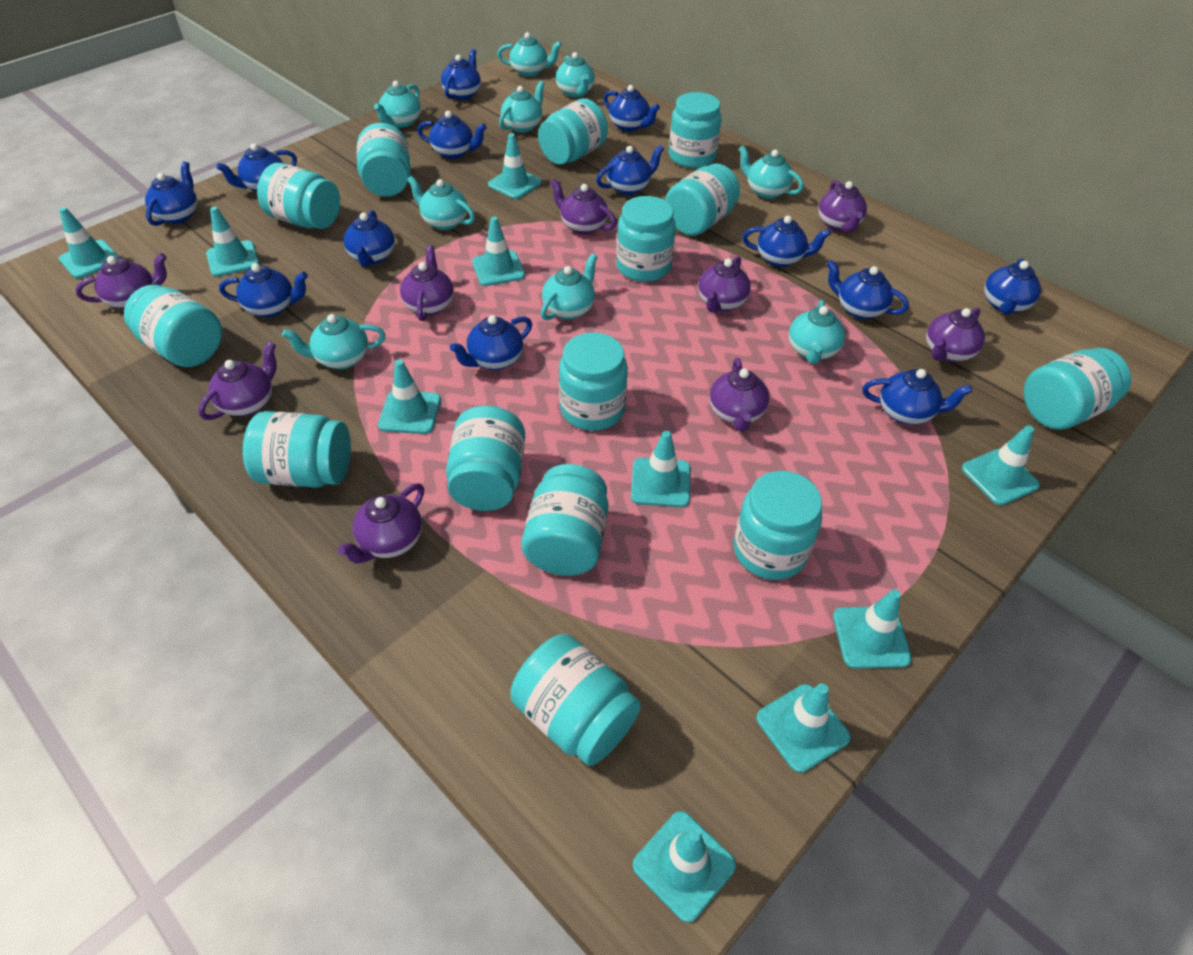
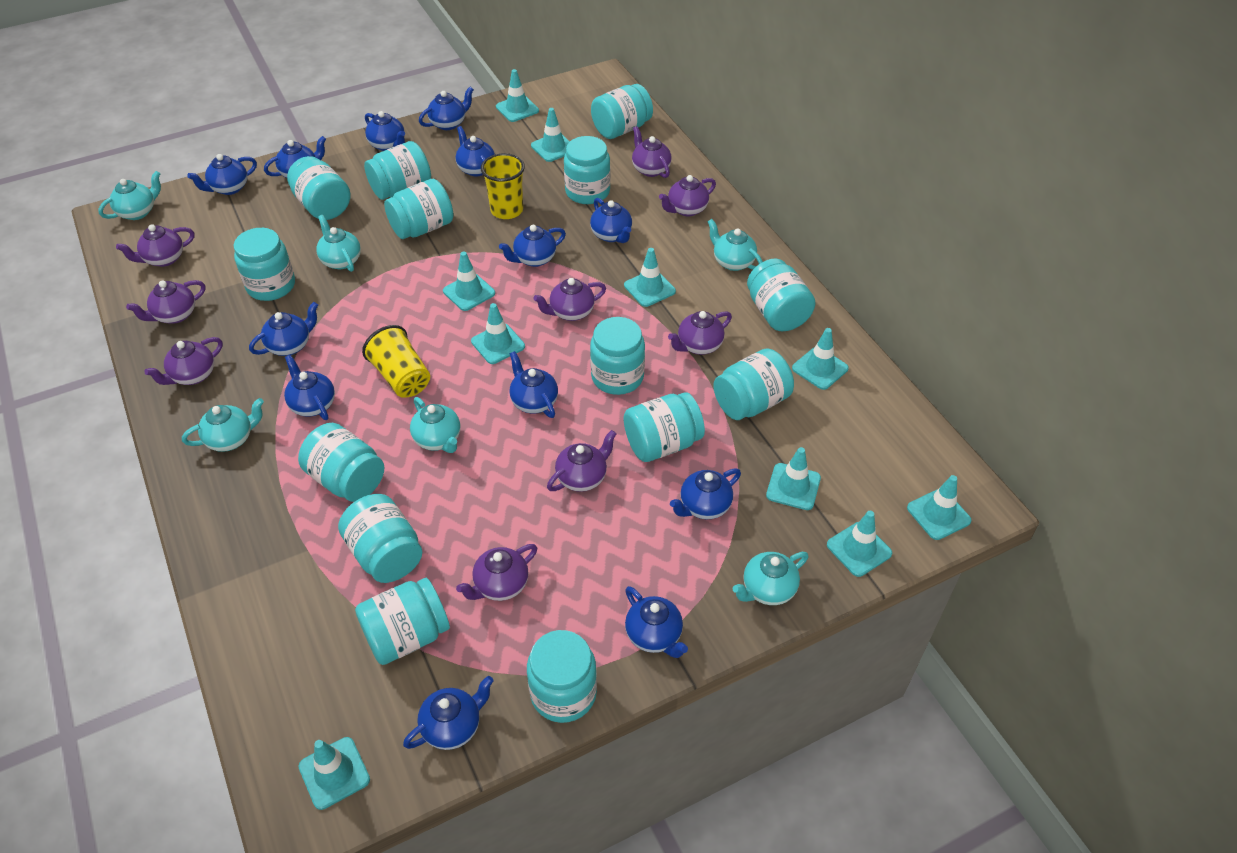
turquoise teapot: 9 -> 6
yellow cup: 0 -> 2

